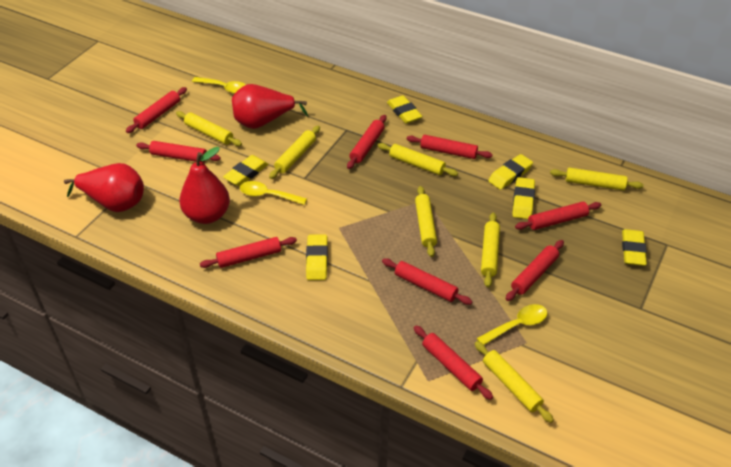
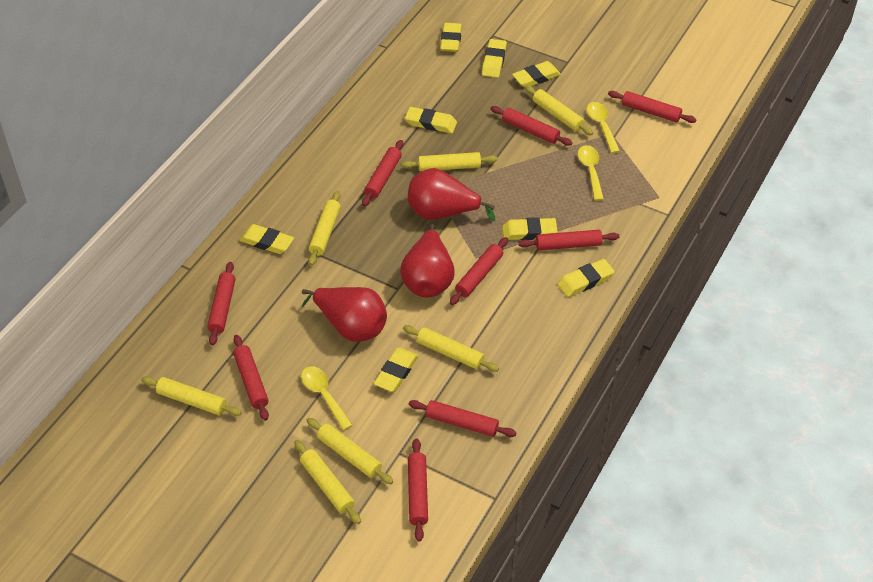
yellow eraser: 6 -> 8

